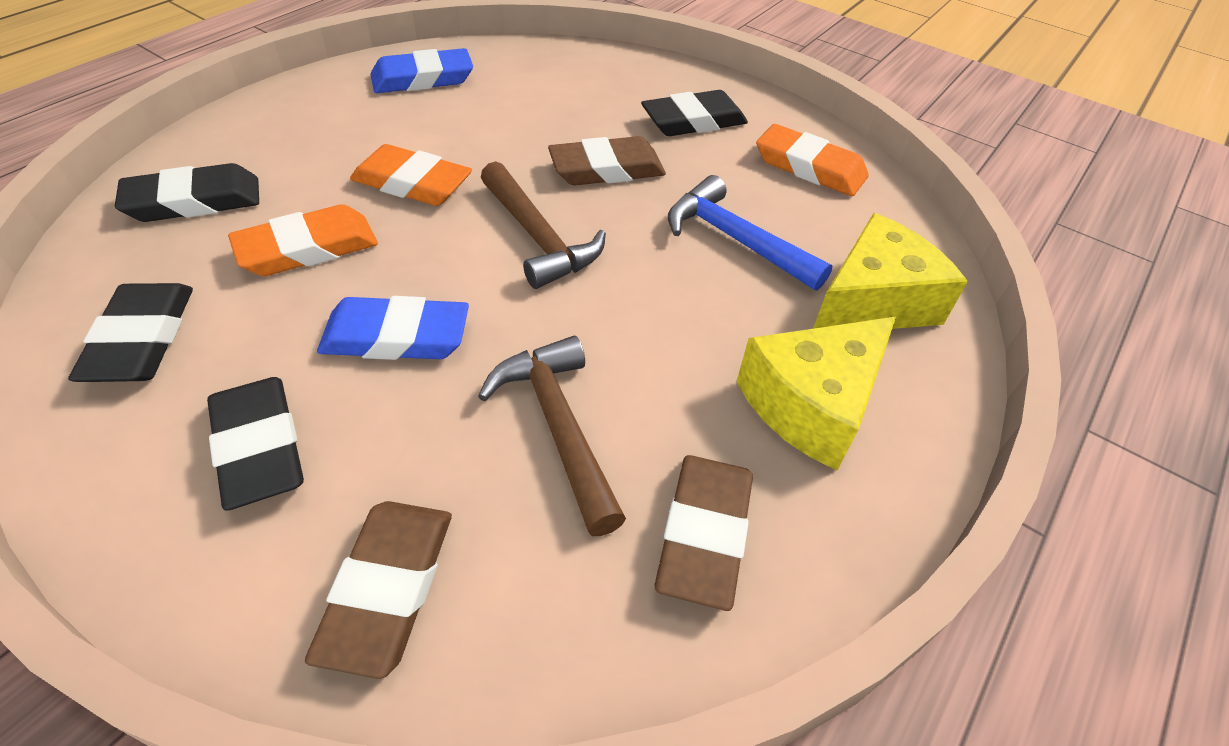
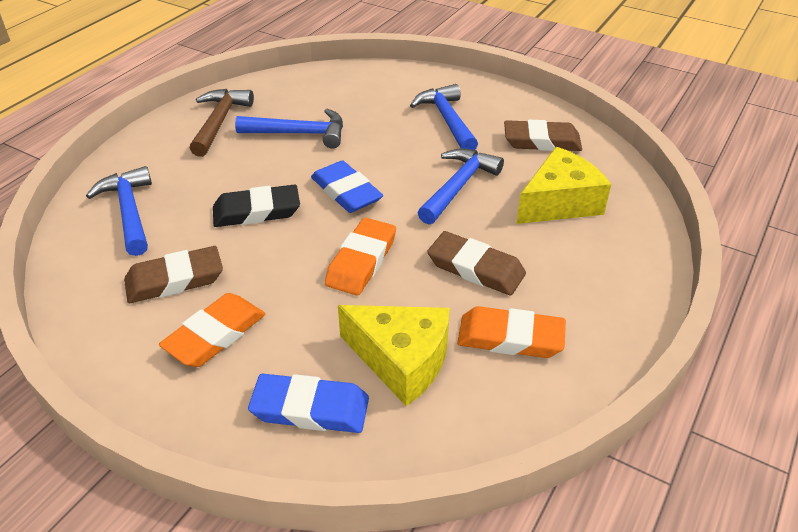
black eraser: 4 -> 1
blue hammer: 1 -> 4
brown hammer: 2 -> 1

